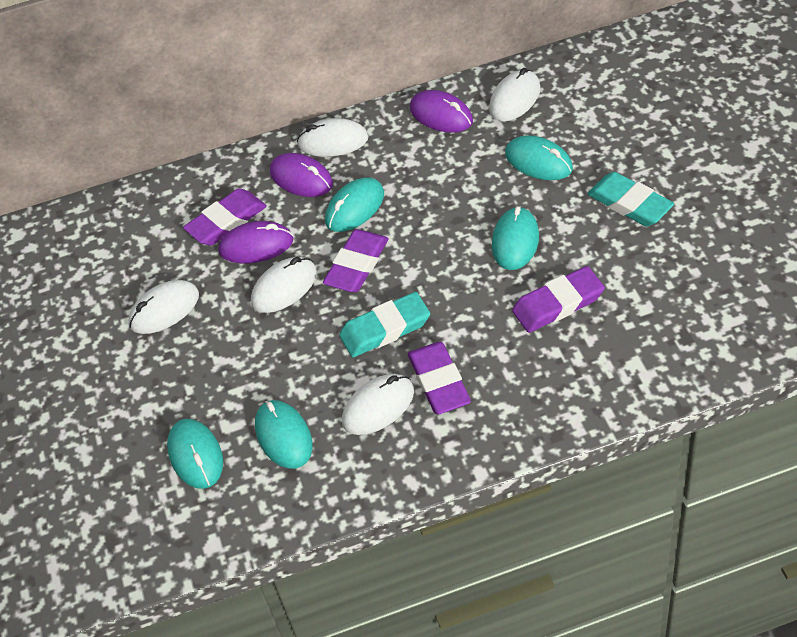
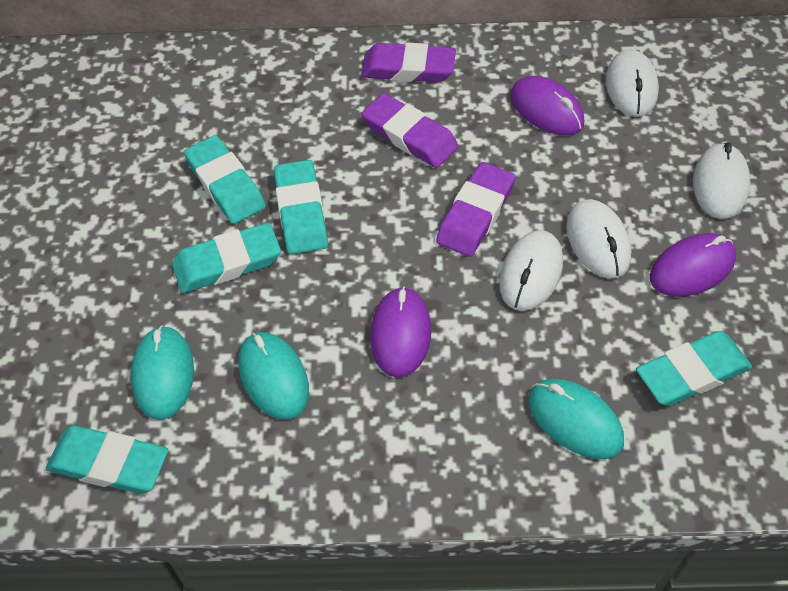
purple eraser: 4 -> 3
turquoise eraser: 2 -> 5
turquoise mouse: 5 -> 3
white mouse: 5 -> 4

